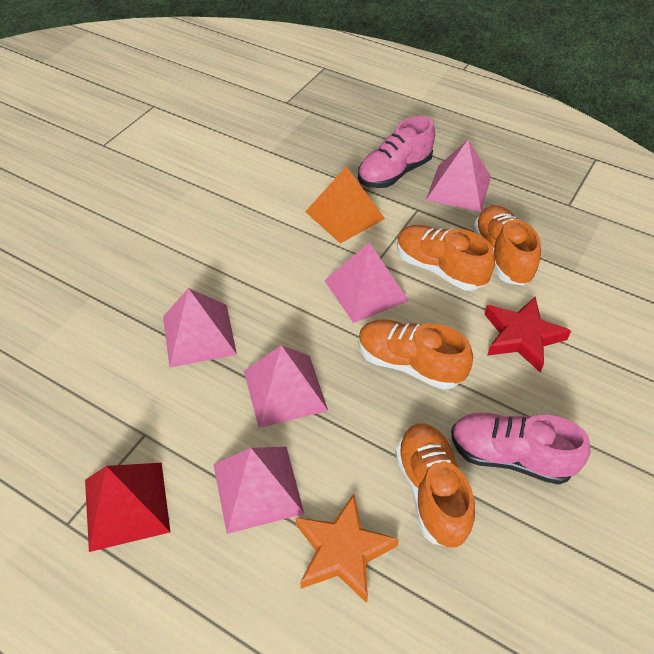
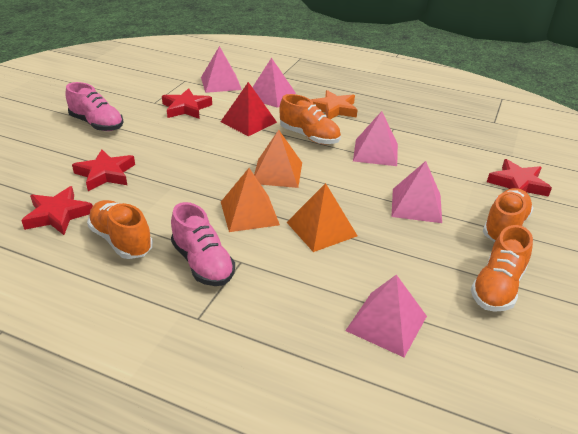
orange pyramid: 1 -> 3
red star: 1 -> 4

